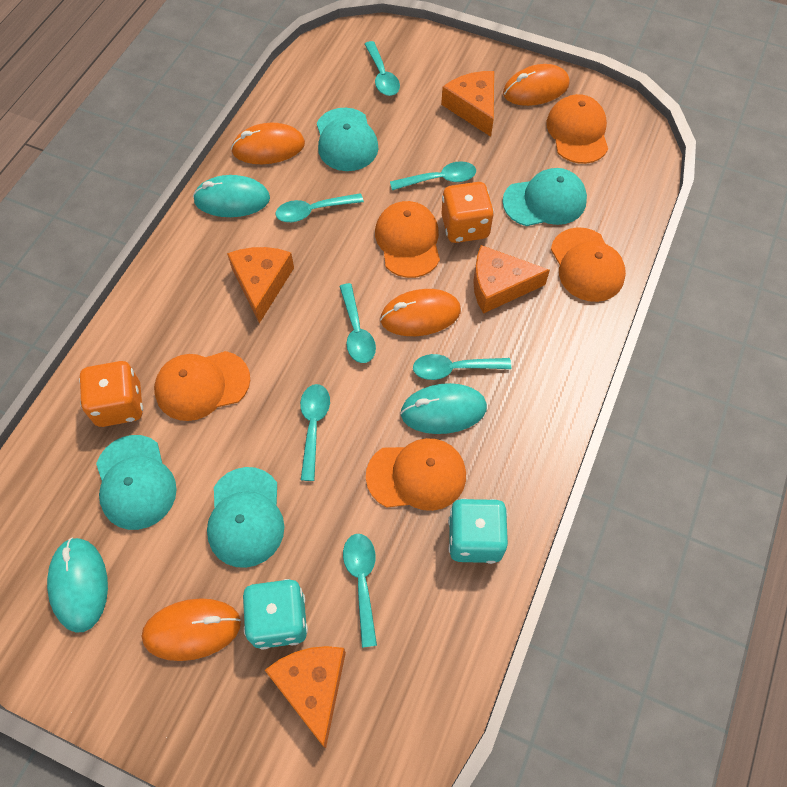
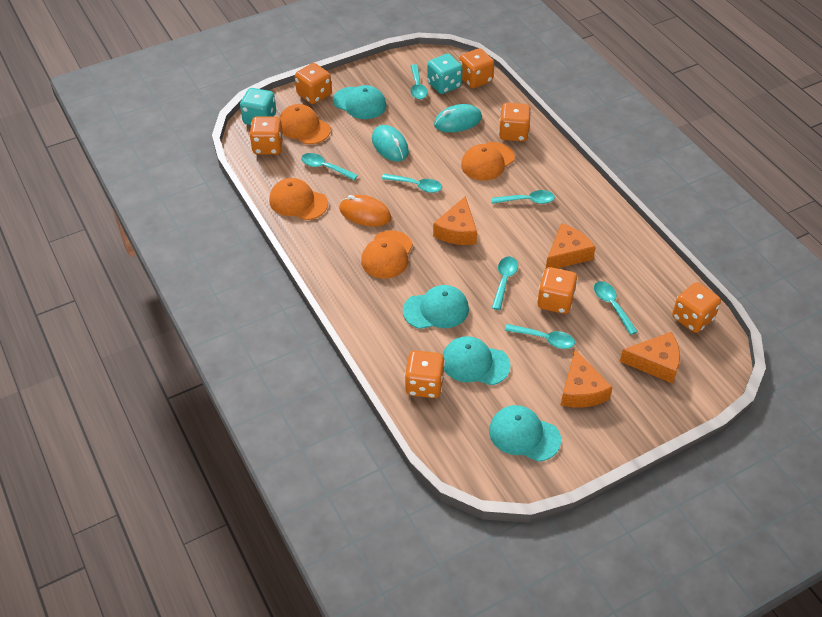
orange cap: 5 -> 4
orange dice: 2 -> 7
orange mouse: 4 -> 1
turquoise mouse: 3 -> 2

